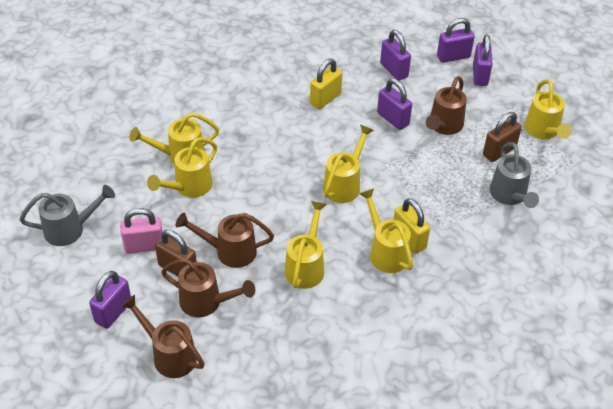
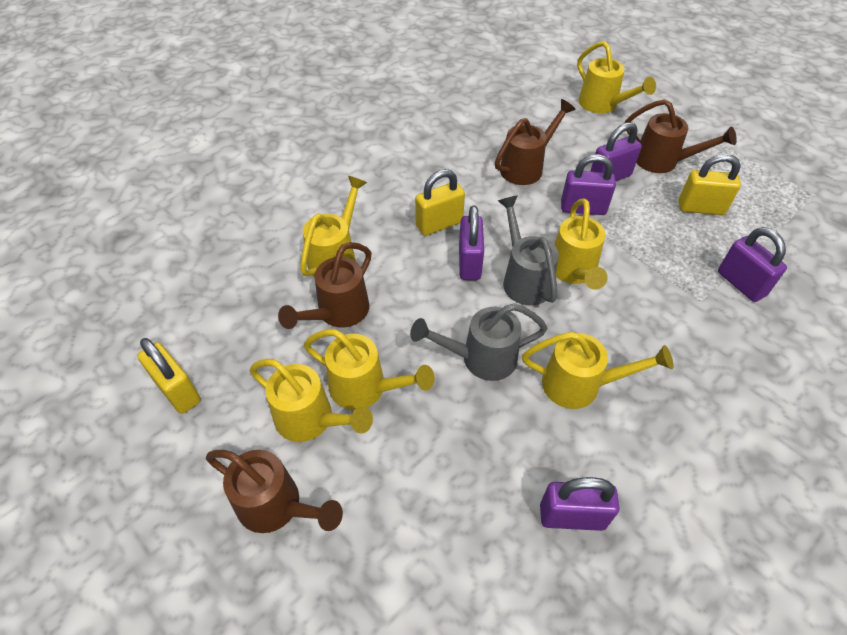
brown padlock: 2 -> 0
pink padlock: 1 -> 0
yellow padlock: 2 -> 3

